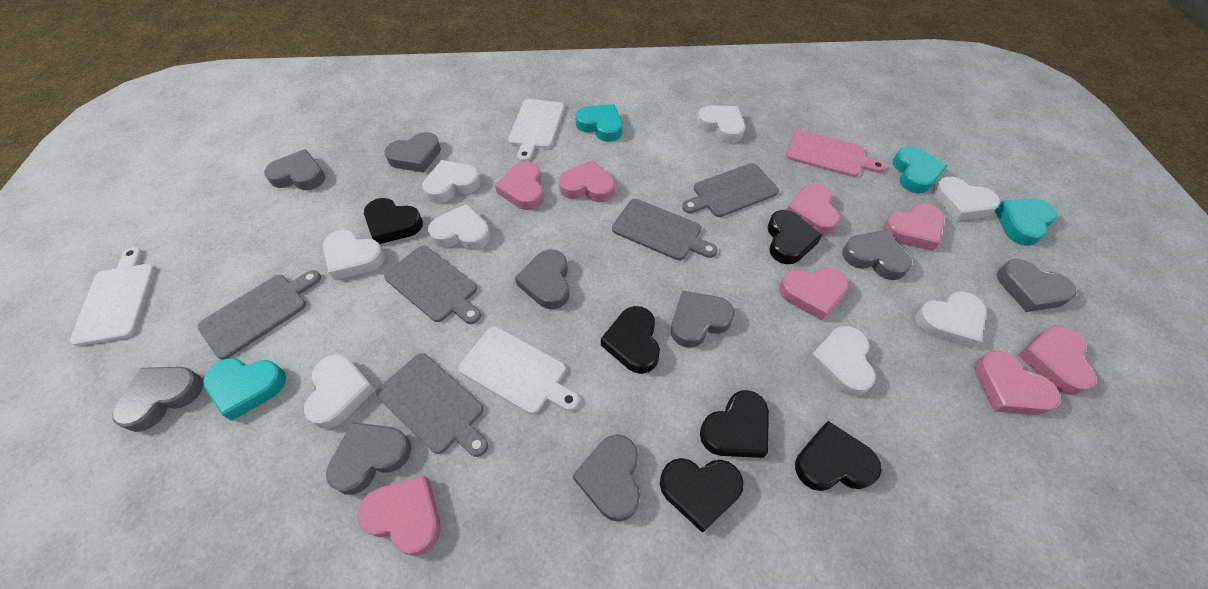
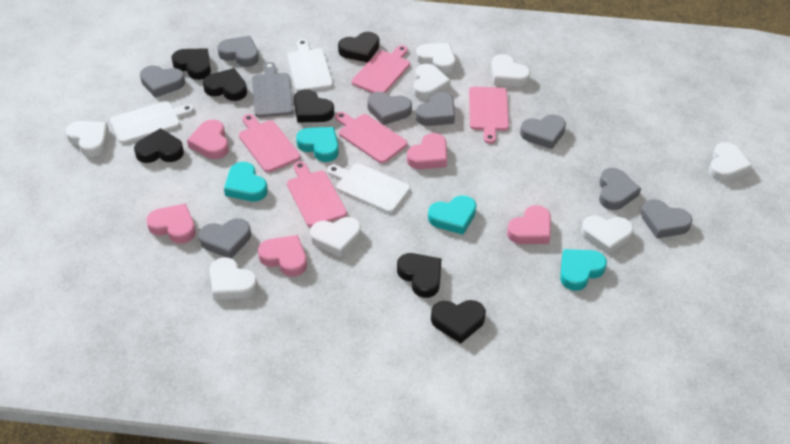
black heart: 6 -> 7
grey cutting board: 5 -> 1
grey heart: 9 -> 8
pink cutting board: 1 -> 5
pink heart: 8 -> 5

